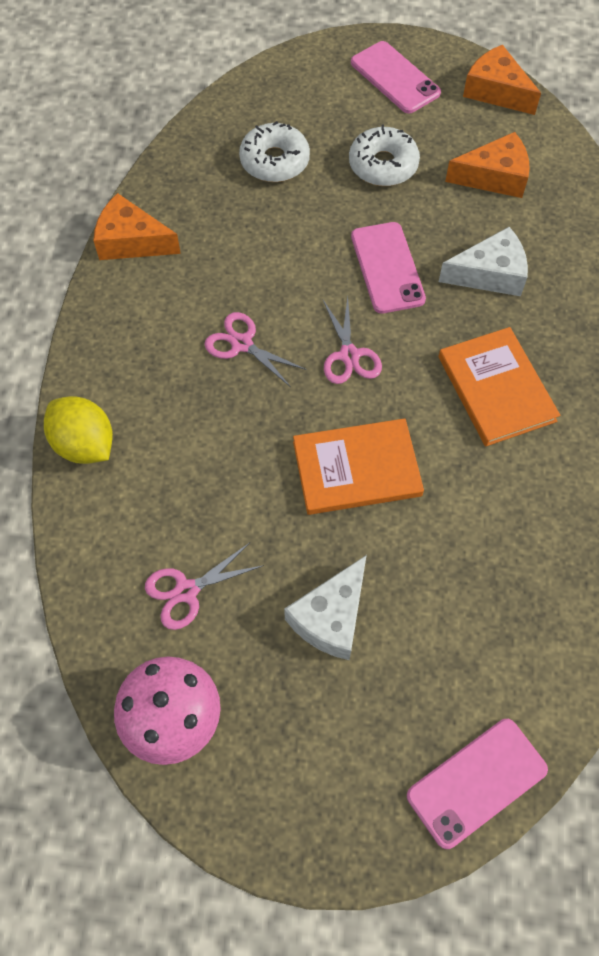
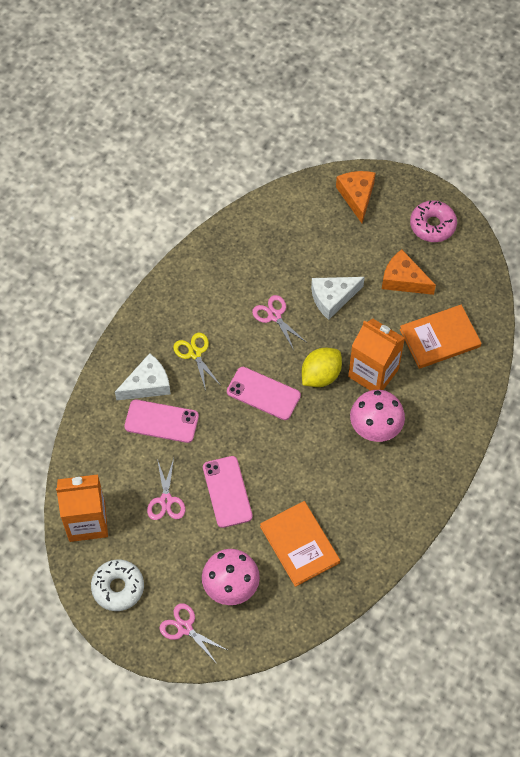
orange carton: 0 -> 2
orange cheese: 3 -> 2
pink donut: 0 -> 1
pink mushroom: 1 -> 2
white donut: 2 -> 1
yellow scissors: 0 -> 1

